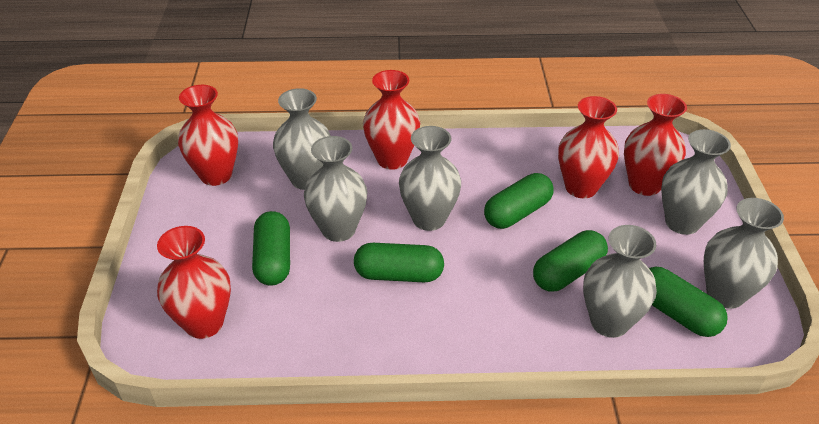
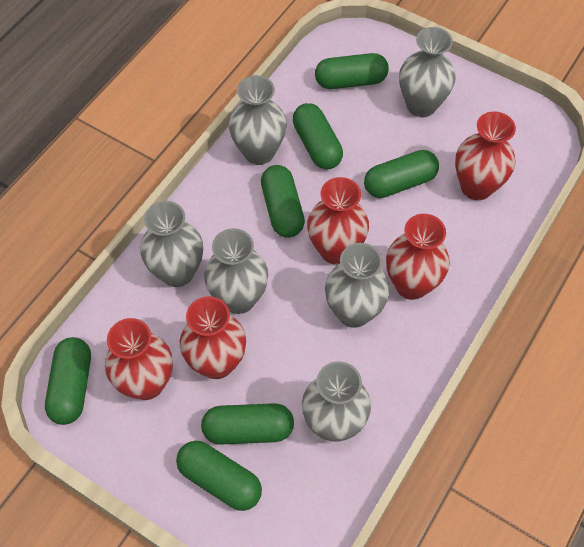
green capsule: 5 -> 7

